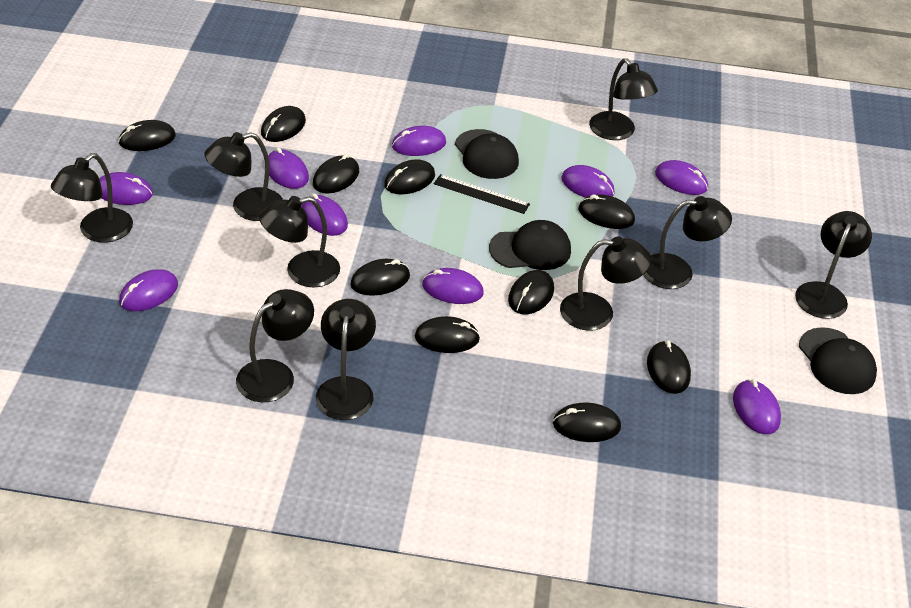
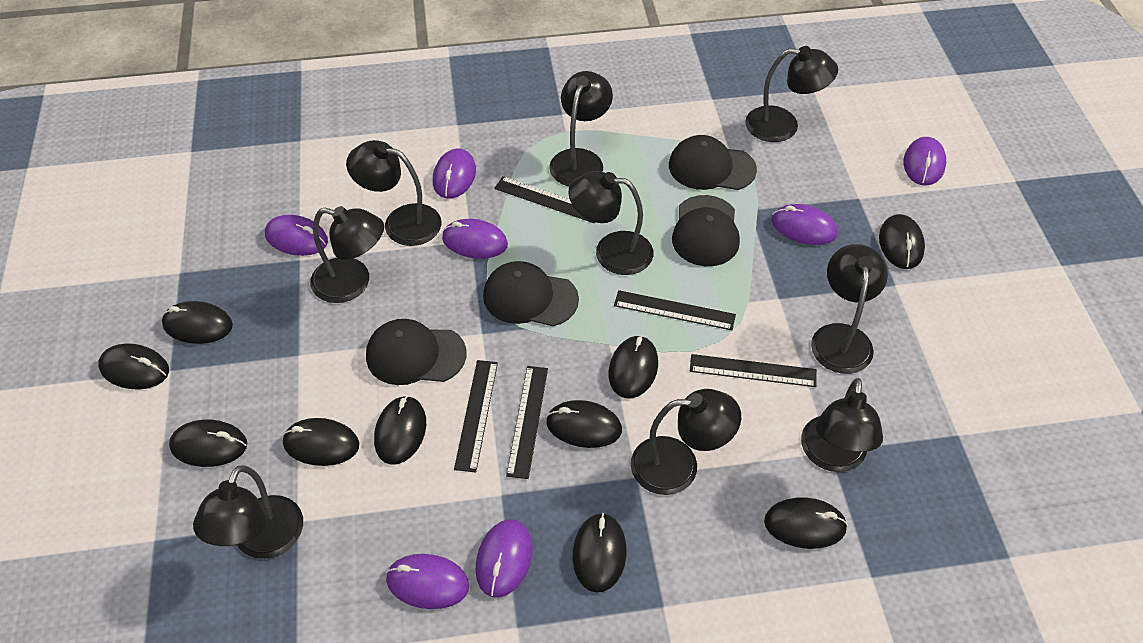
black cap: 3 -> 4
black ruler: 1 -> 5
purple mouse: 9 -> 7

